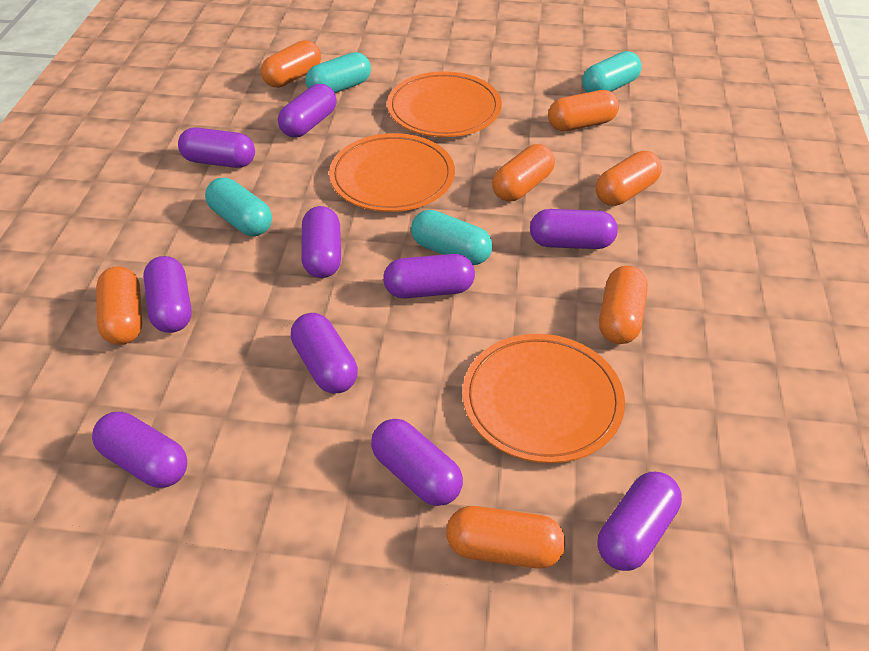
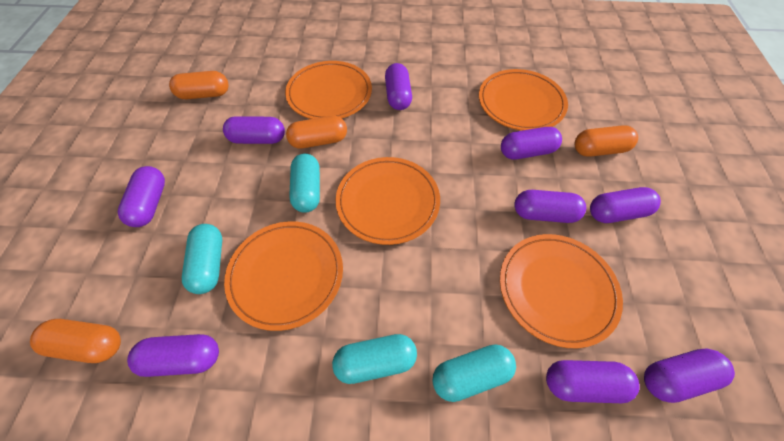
orange capsule: 7 -> 4
orange plate: 3 -> 5
purple capsule: 10 -> 9

